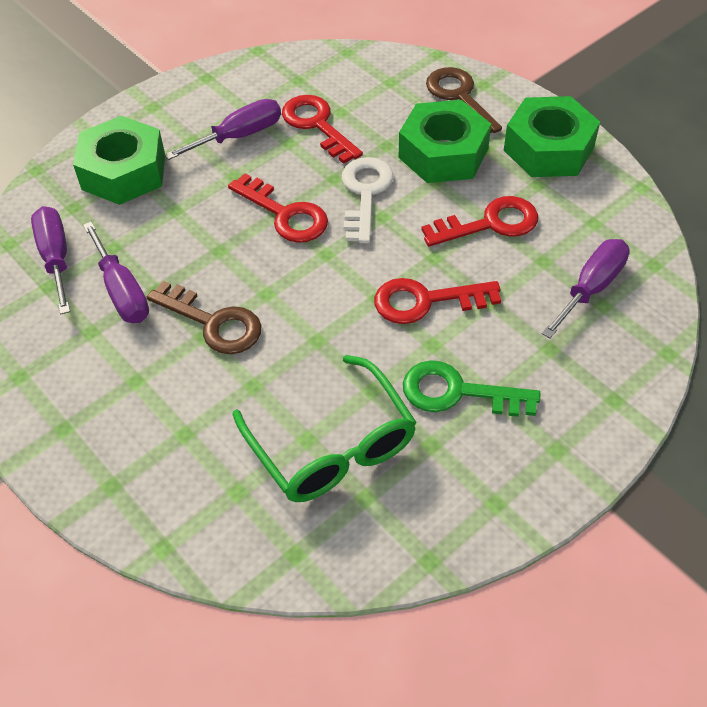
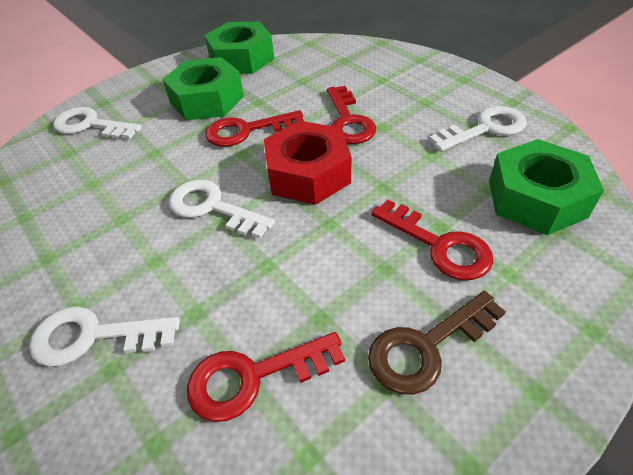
brown key: 2 -> 1
green glasses: 1 -> 0
green key: 1 -> 0
purple screwdriver: 4 -> 0
red nut: 0 -> 1
white key: 1 -> 4

